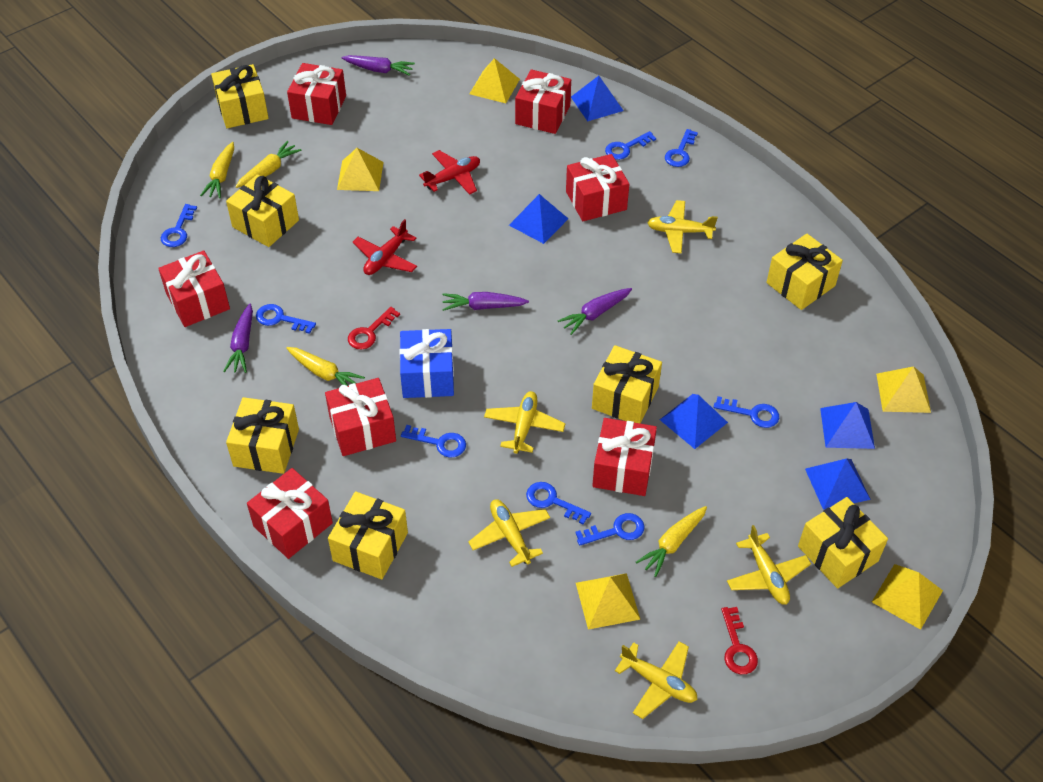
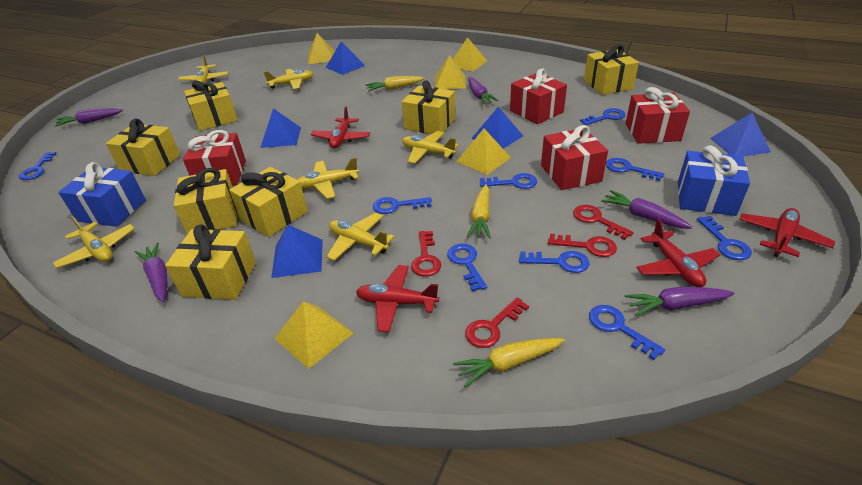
blue gift: 1 -> 2
blue key: 8 -> 9
purple carrot: 4 -> 5
red gift: 7 -> 4
red key: 2 -> 4
red plane: 2 -> 4
yellow carrot: 4 -> 3
yellow plane: 5 -> 6

